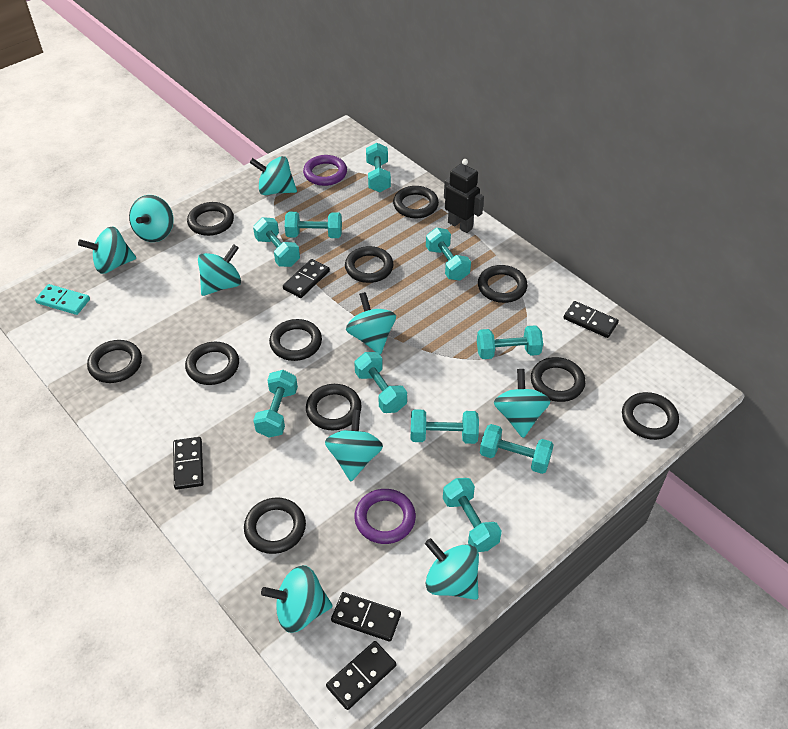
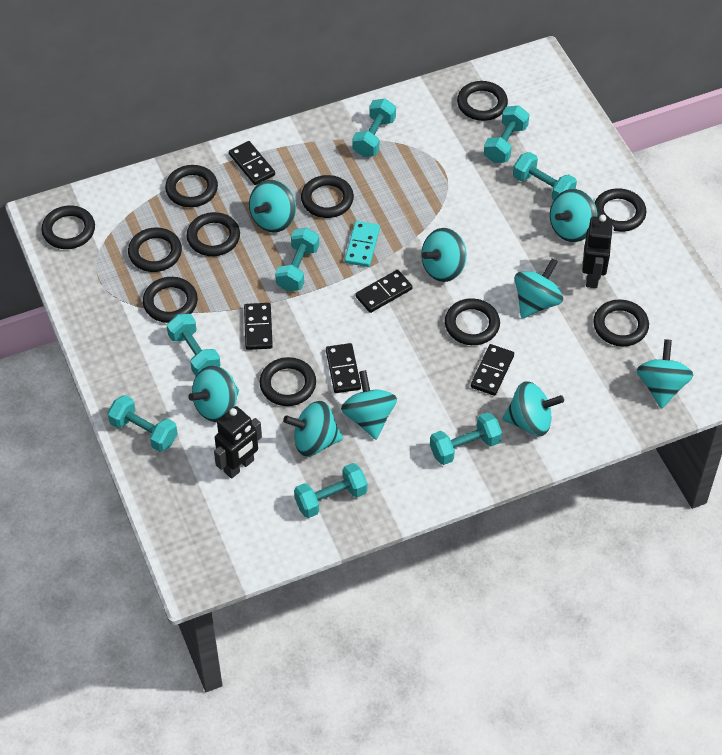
black robot: 1 -> 2
purple ring: 2 -> 0
turquoise dumbbell: 10 -> 8

